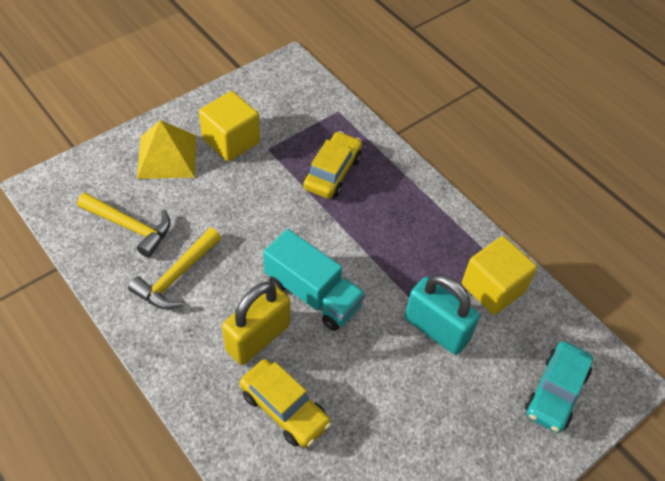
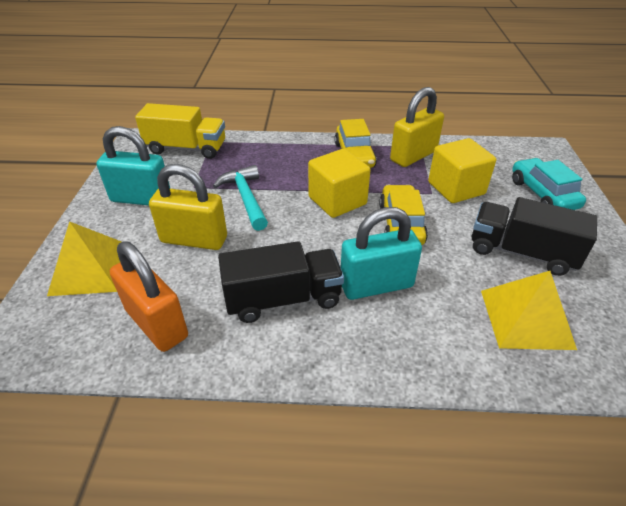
black truck: 0 -> 2
orange padlock: 0 -> 1
turquoise hammer: 0 -> 1
turquoise padlock: 1 -> 2
turquoise truck: 1 -> 0
yellow hammer: 2 -> 0
yellow padlock: 1 -> 2
yellow pyramid: 1 -> 2
yellow truck: 0 -> 1

